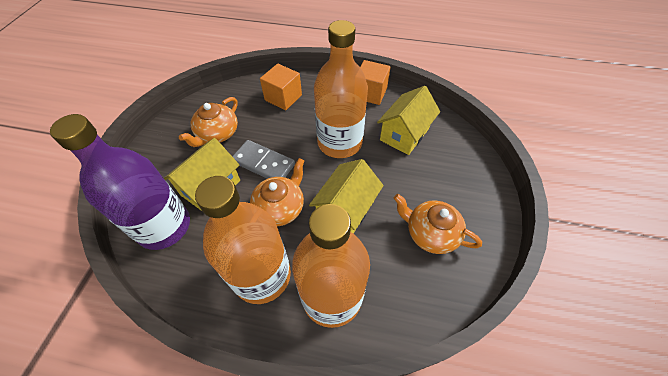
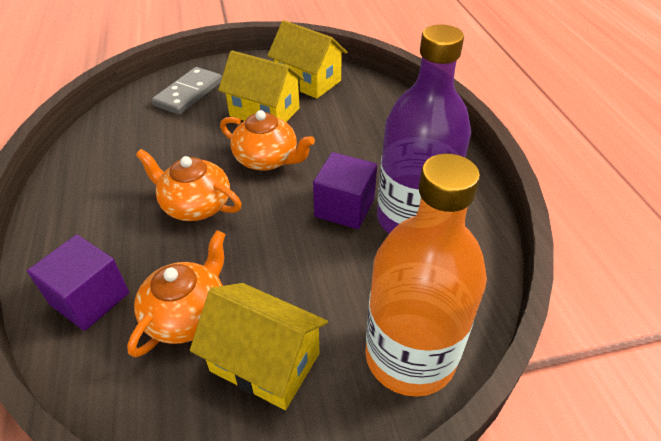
orange bottle: 3 -> 1
orange cube: 2 -> 0
purple cube: 0 -> 2

